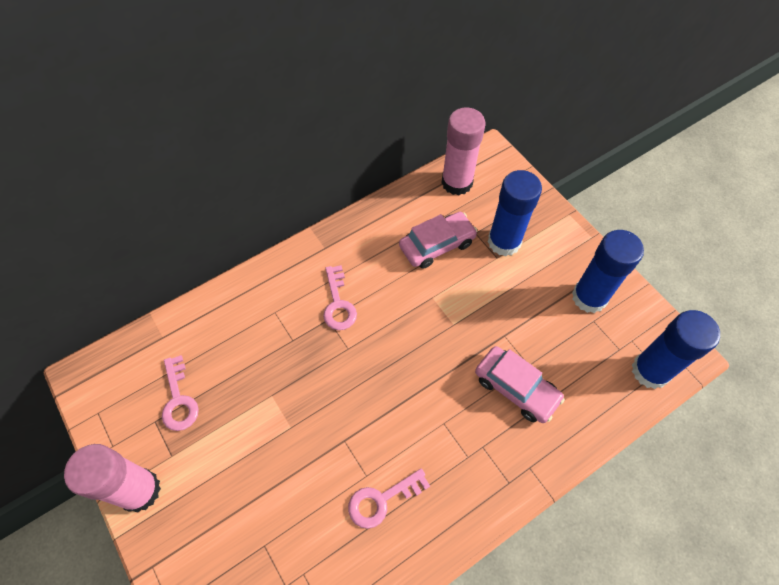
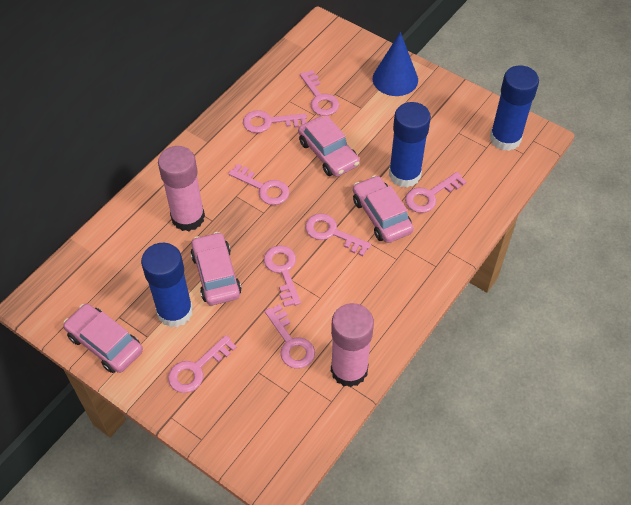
blue cone: 0 -> 1
pink car: 2 -> 4
pink key: 3 -> 8

